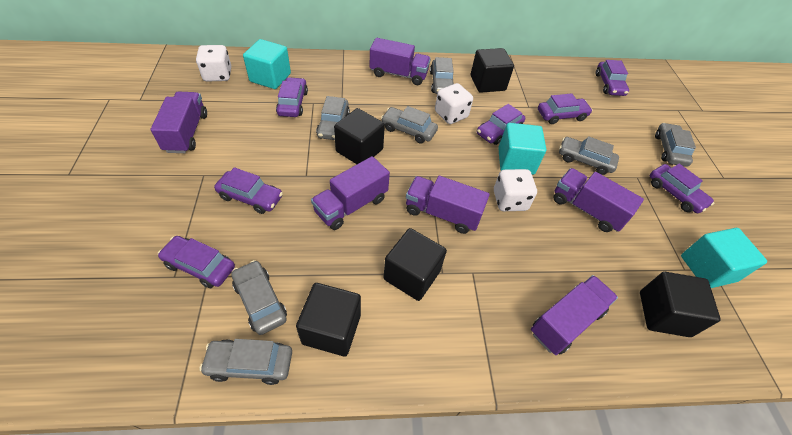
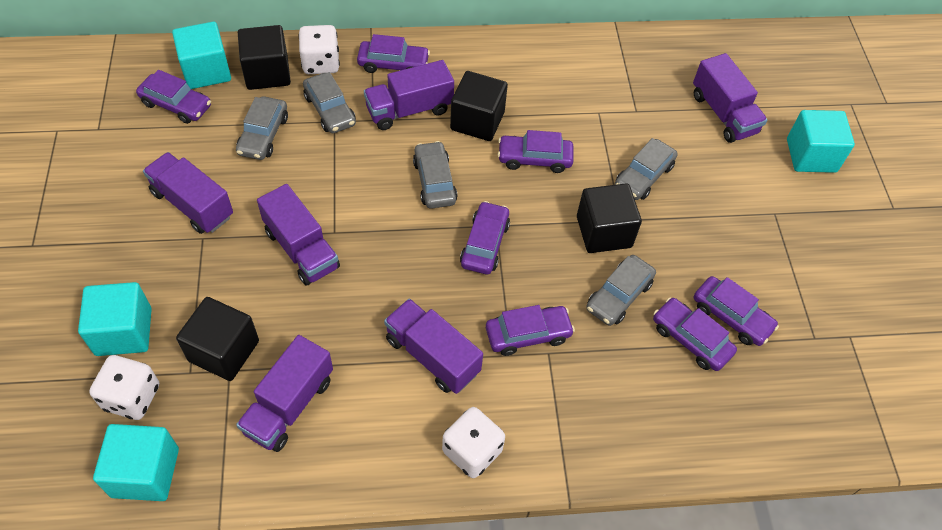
black cube: 5 -> 4
grey car: 7 -> 5
turquoise cube: 3 -> 4

